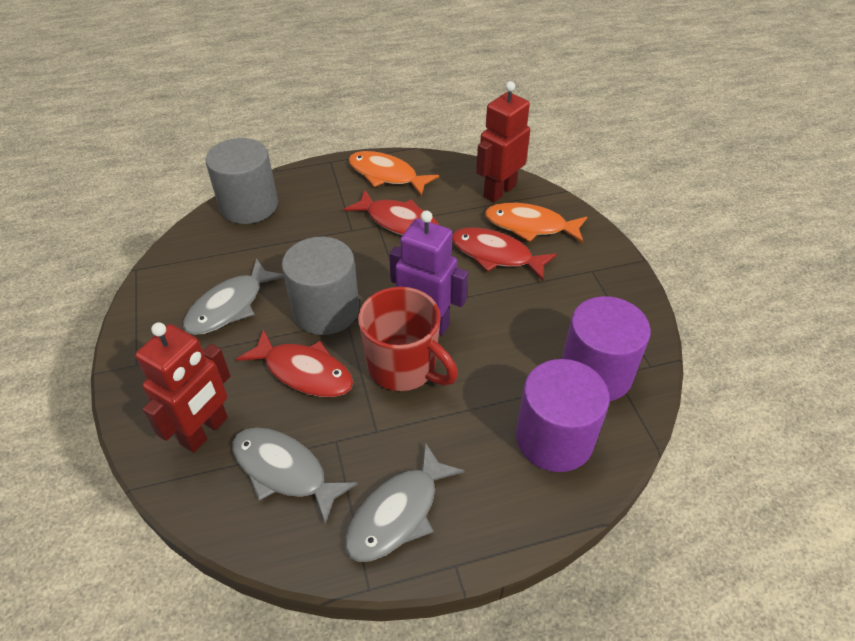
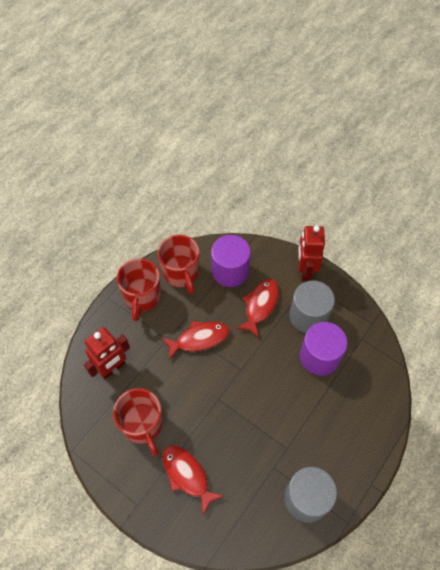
grey fish: 3 -> 0
orange fish: 2 -> 0
purple robot: 1 -> 0
red mug: 1 -> 3

